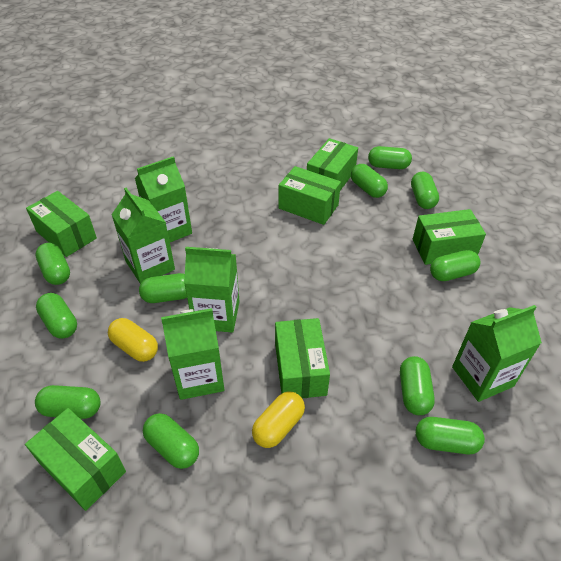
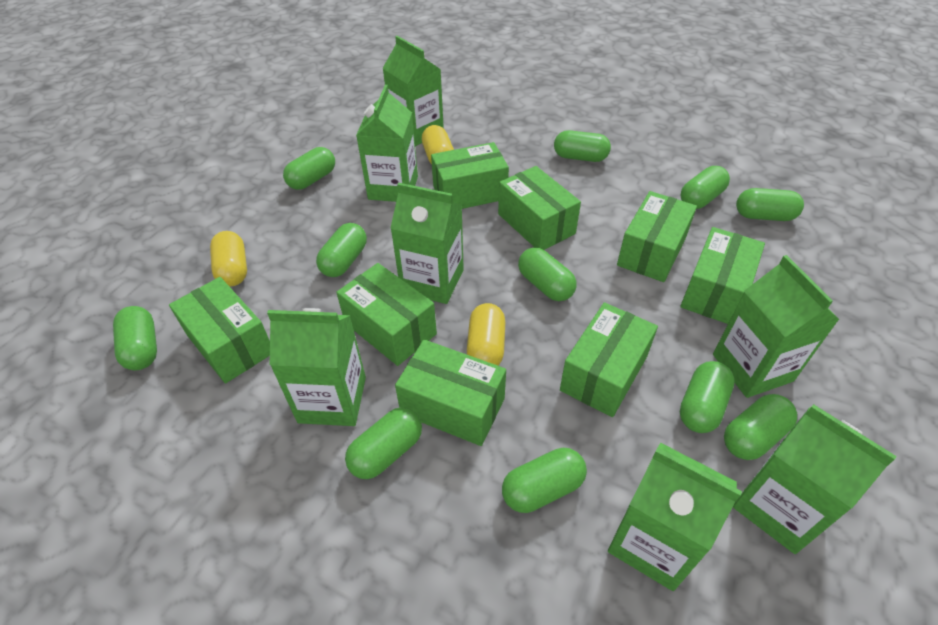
green box: 6 -> 8
green carton: 5 -> 7
yellow capsule: 2 -> 3

